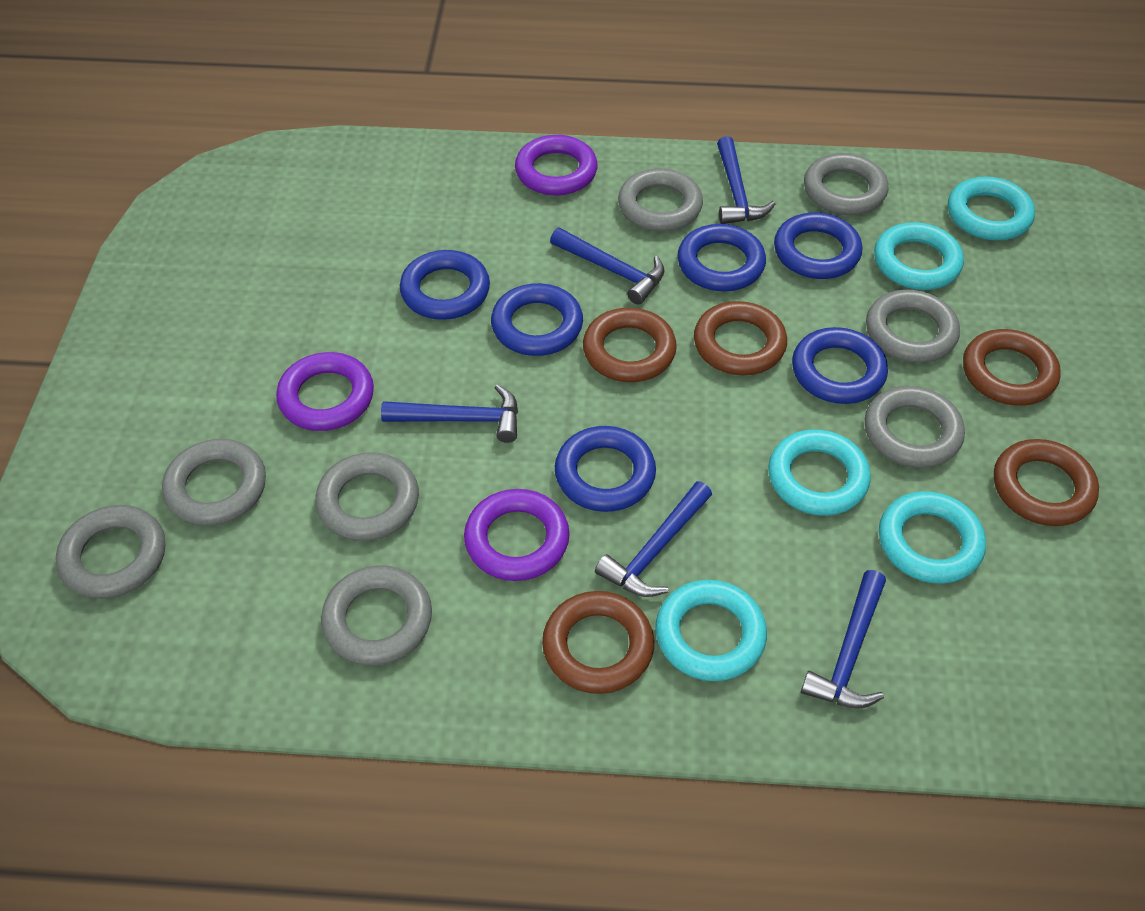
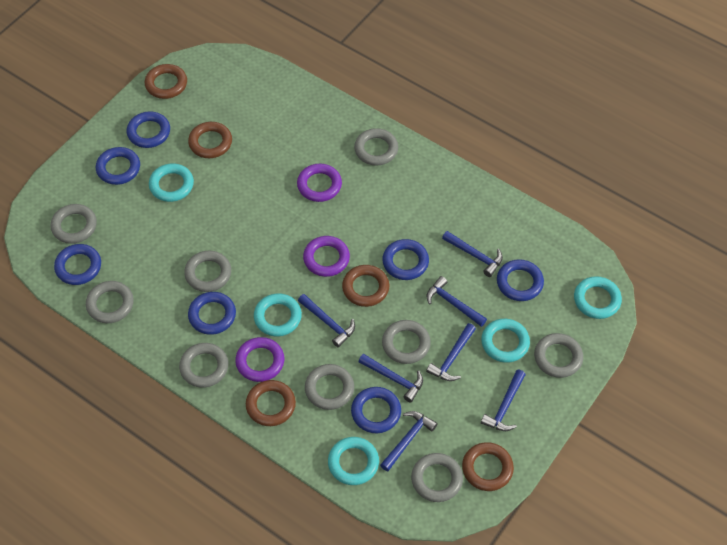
blue hammer: 5 -> 7
blue ring: 6 -> 7
grey ring: 8 -> 9

